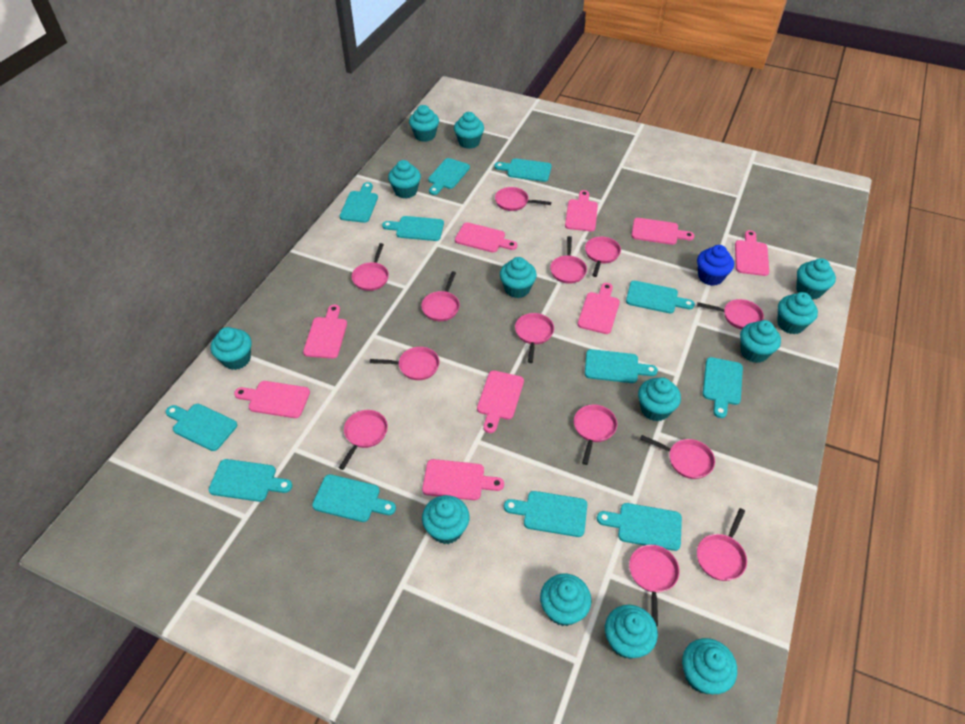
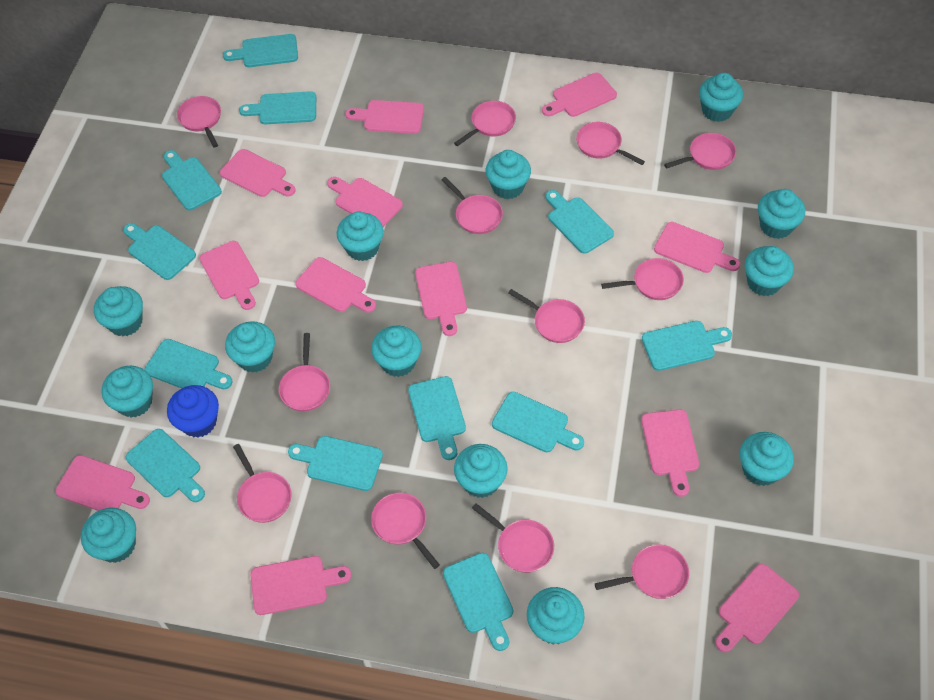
pink cutting board: 9 -> 12
pink pan: 13 -> 12

